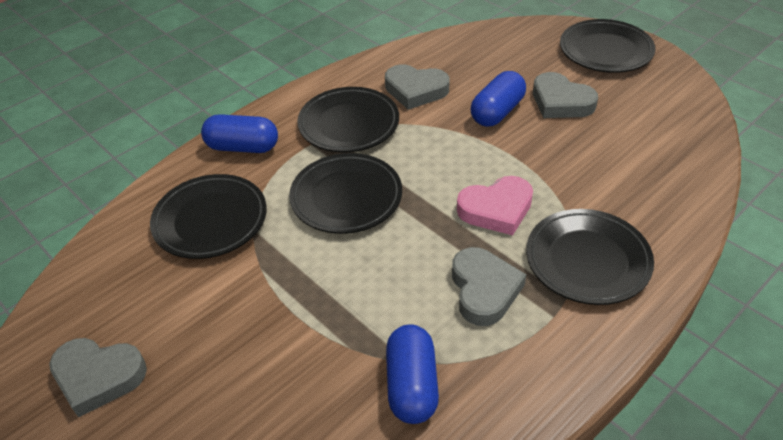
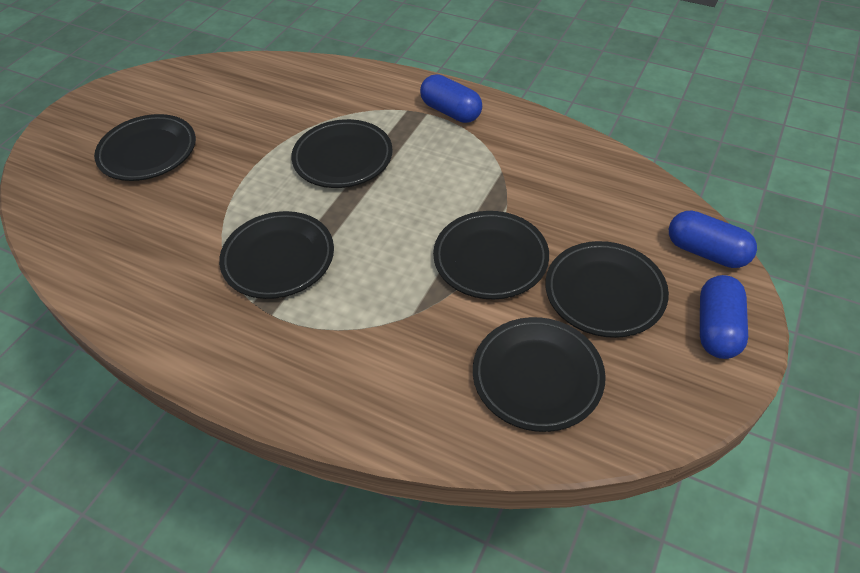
black plate: 5 -> 6
grey heart: 4 -> 0
pink heart: 1 -> 0

